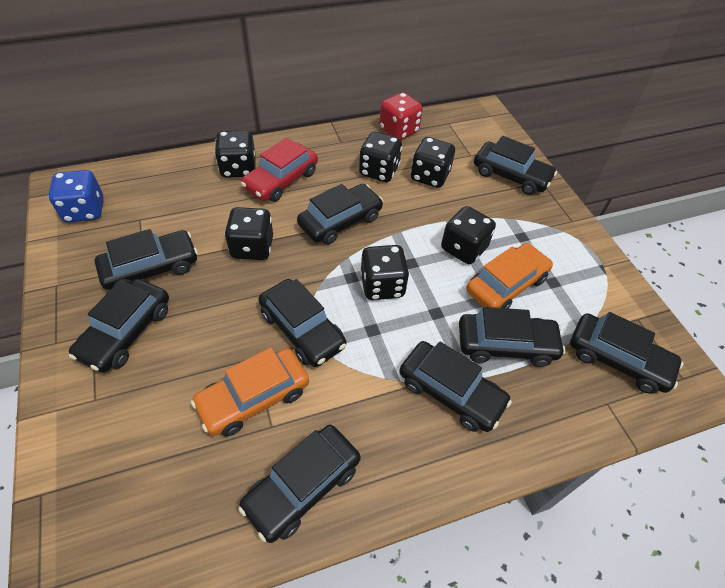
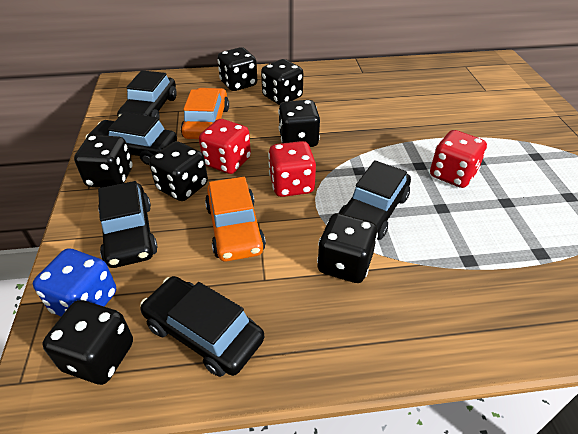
black car: 9 -> 5
black dice: 6 -> 7
red car: 1 -> 0
red dice: 1 -> 3

